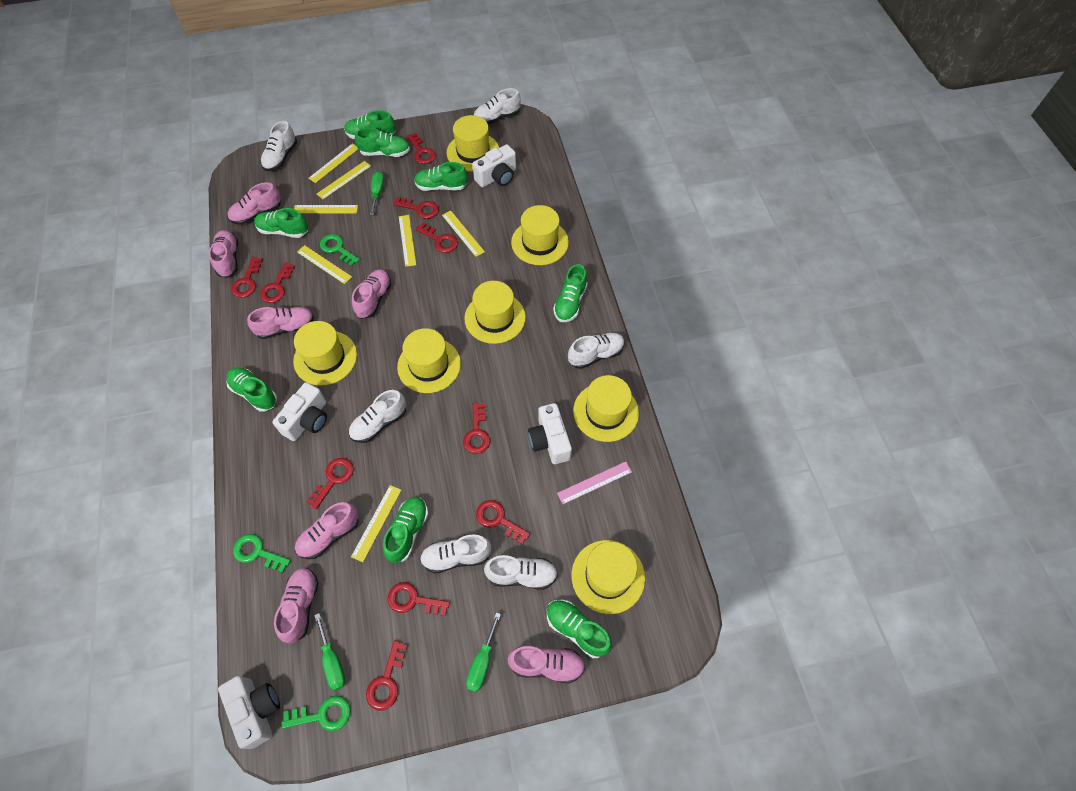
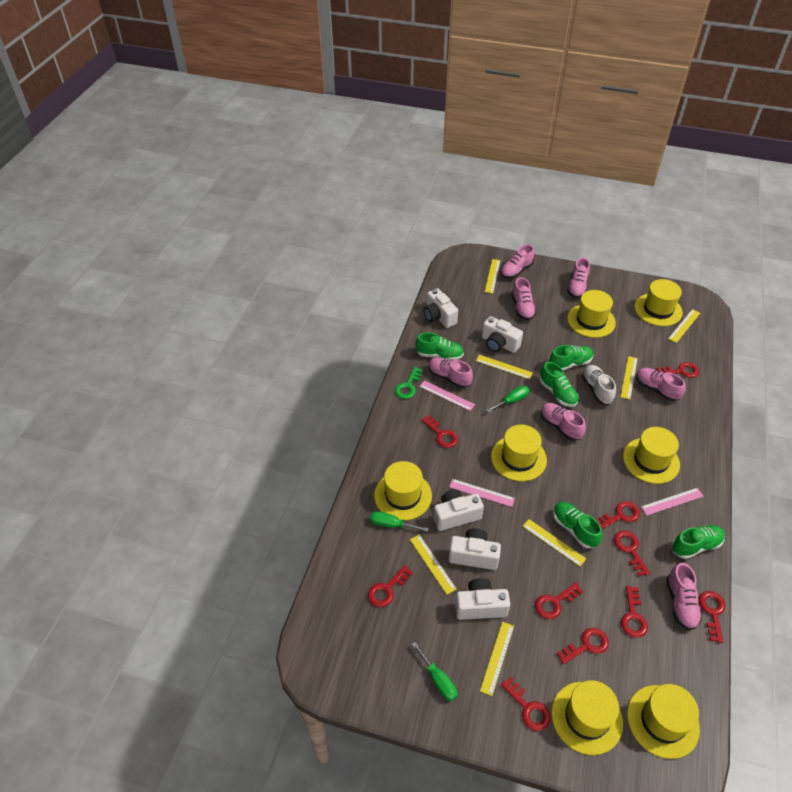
green key: 3 -> 1
green shoe: 8 -> 5
pink ruler: 1 -> 3
white camera: 4 -> 5
white shoe: 6 -> 1

